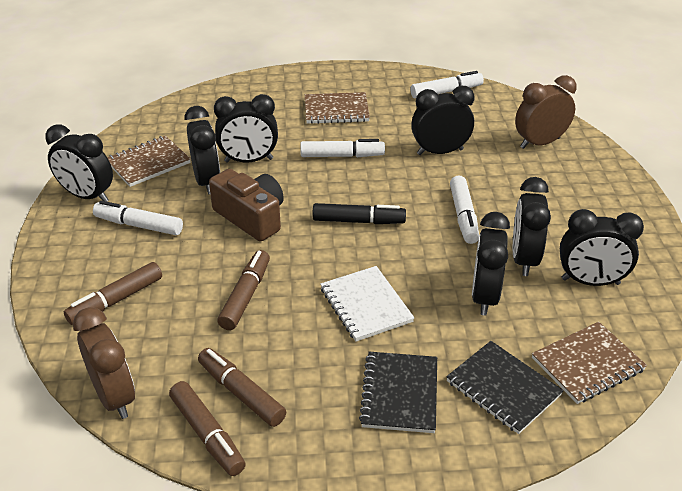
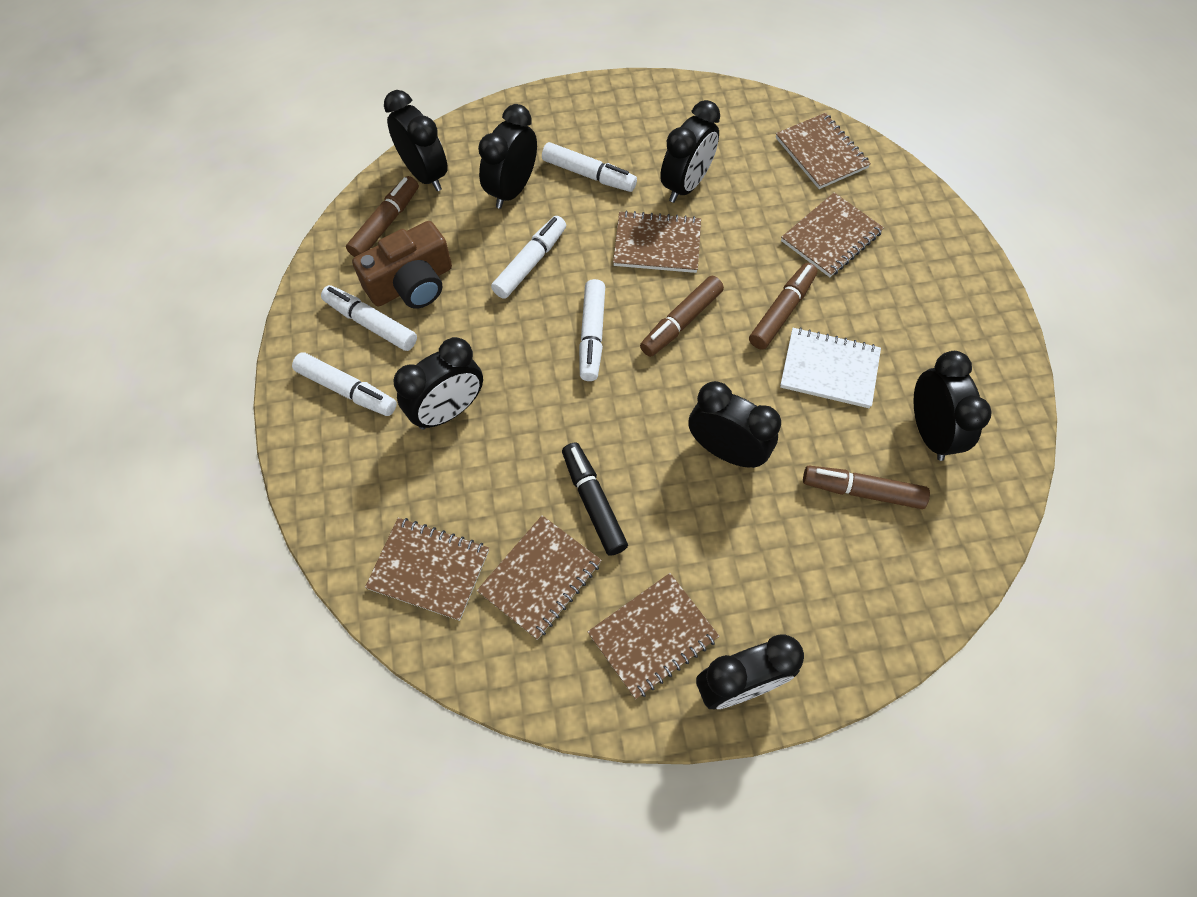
black notebook: 2 -> 0
brown clock: 2 -> 0
brown notebook: 3 -> 6
white marker: 4 -> 5

